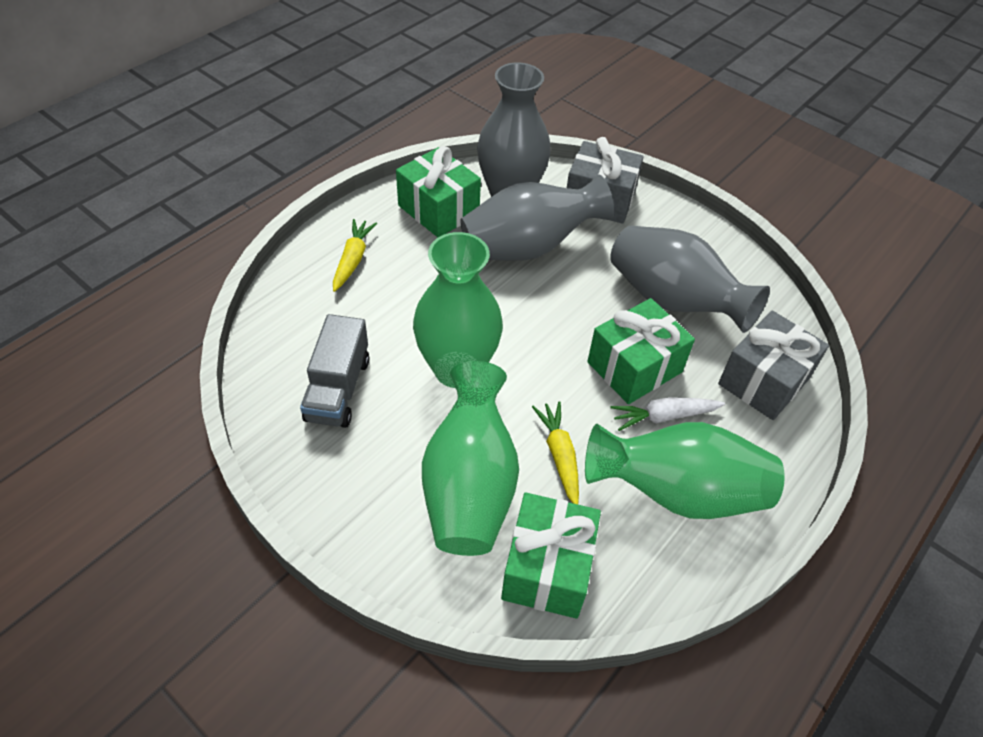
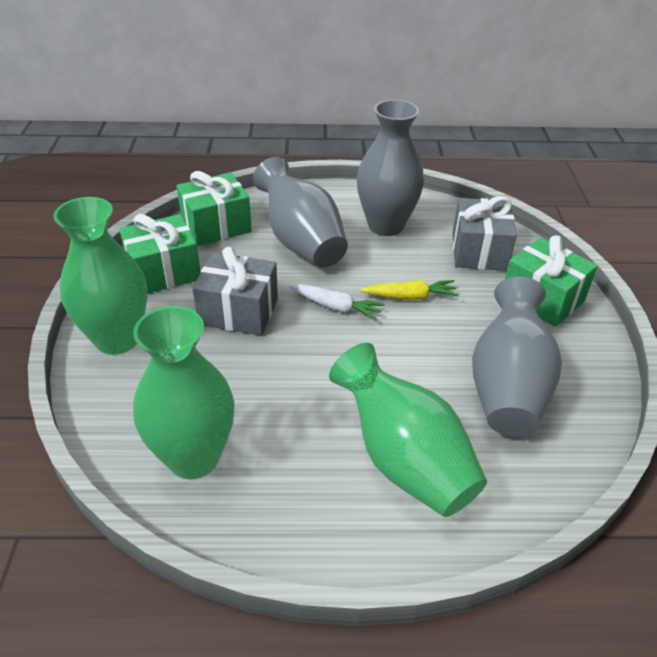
grey truck: 1 -> 0
yellow carrot: 2 -> 1

